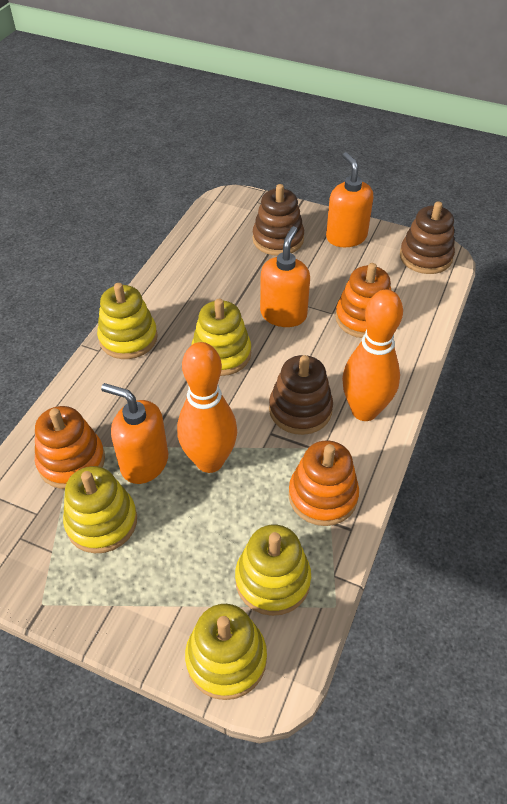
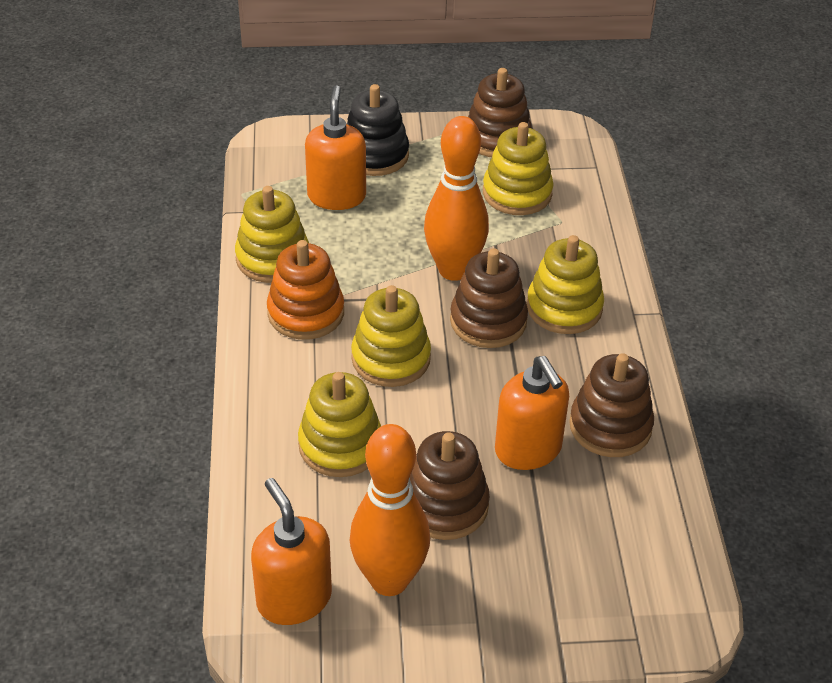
black stacking toy: 0 -> 1
brown stacking toy: 3 -> 4
orange stacking toy: 3 -> 1

